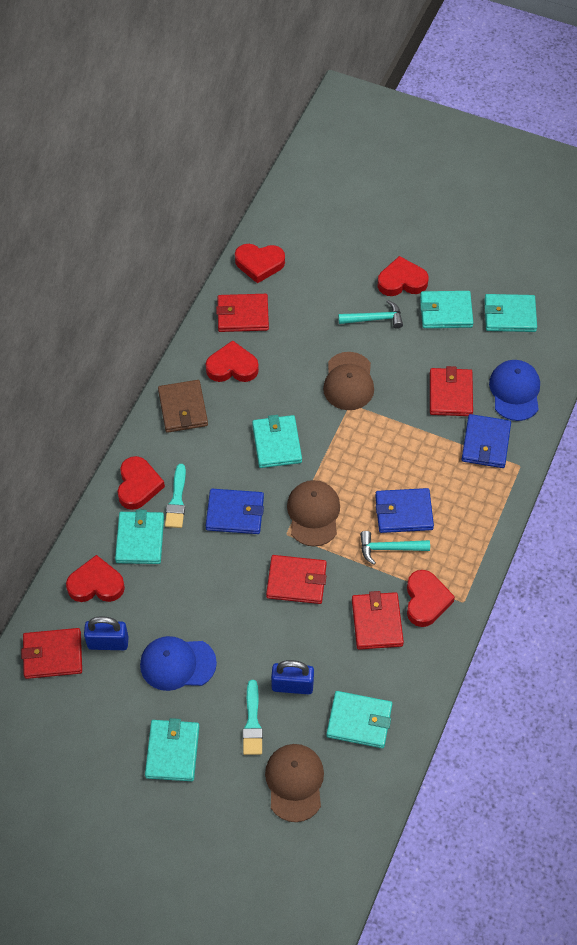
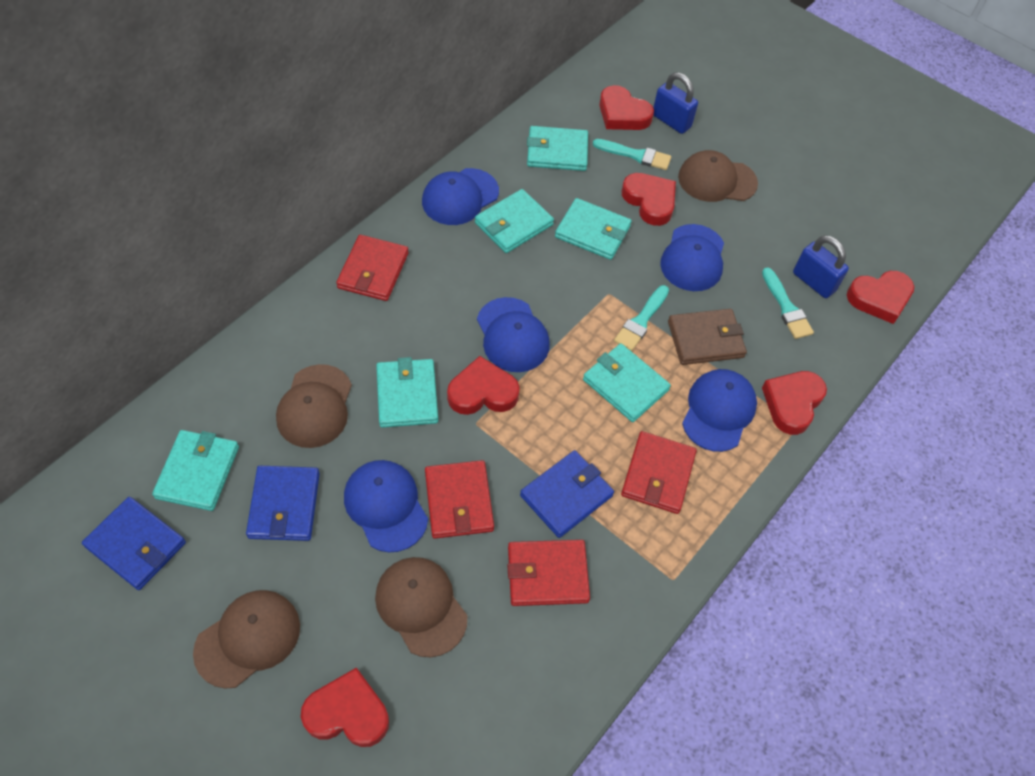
blue cap: 2 -> 5
brown cap: 3 -> 4
red wallet: 5 -> 4
turquoise brush: 2 -> 3
turquoise hammer: 2 -> 0

